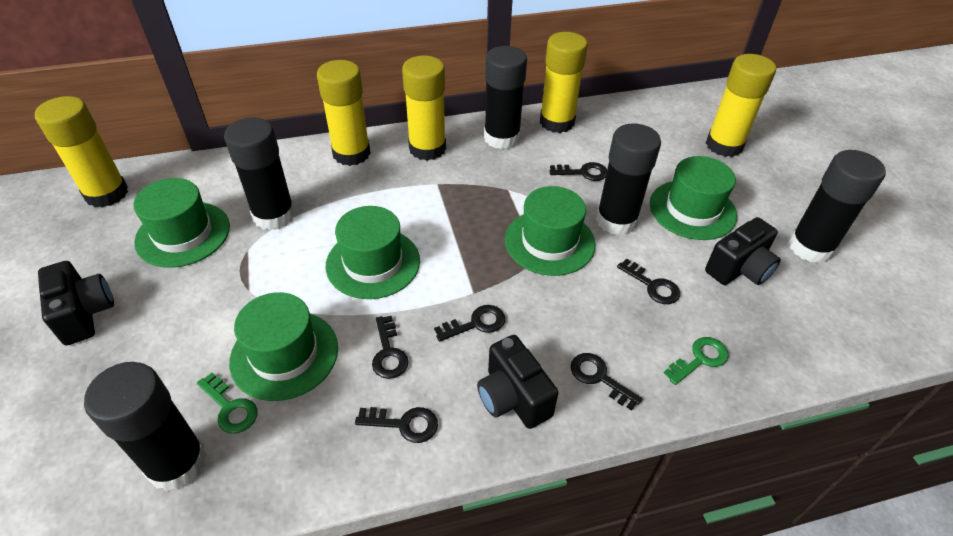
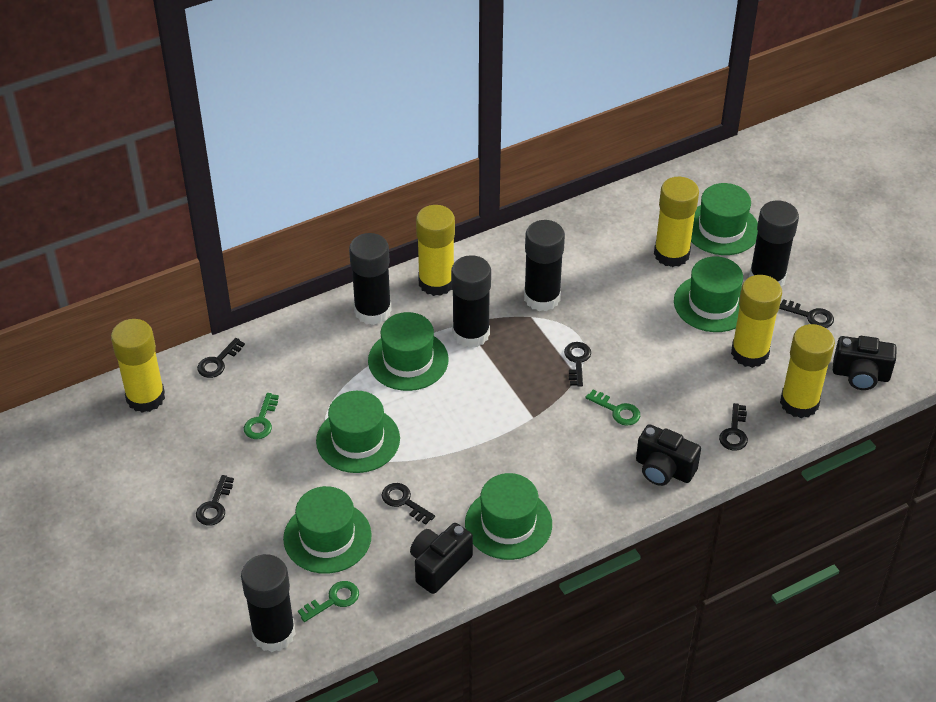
green hat: 5 -> 6
green key: 2 -> 3

